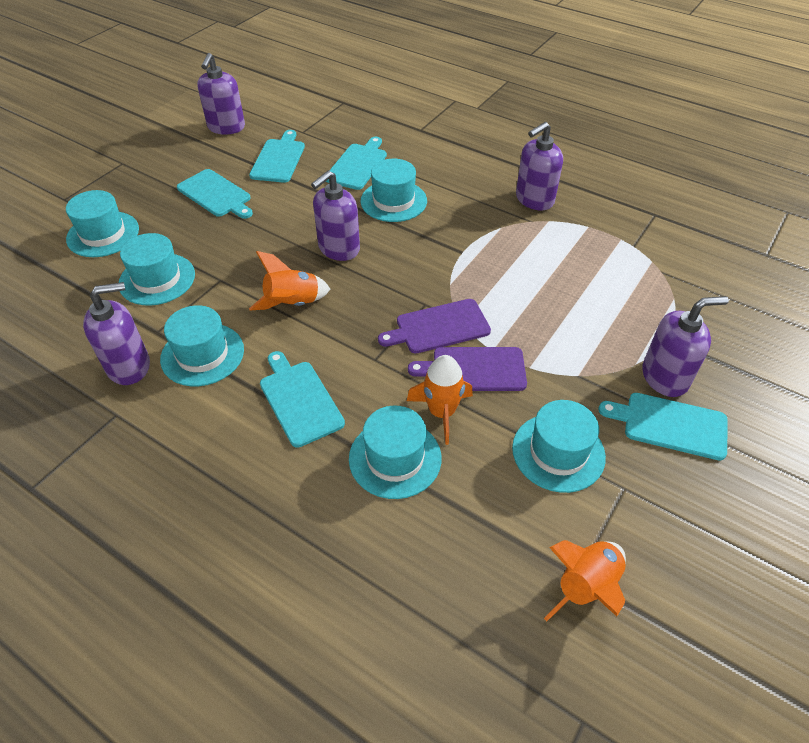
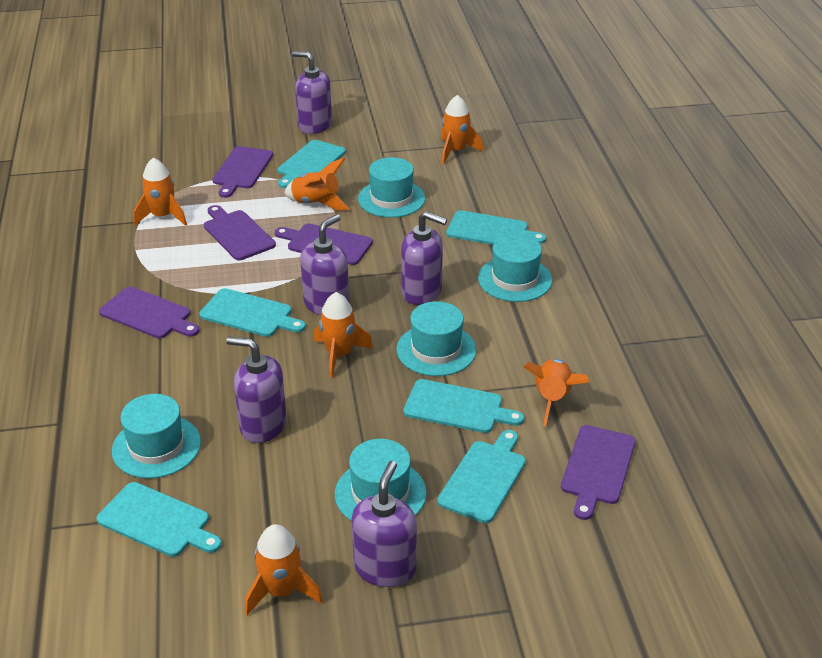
orange rocket: 3 -> 6
purple cutting board: 2 -> 5
turquoise cutting board: 5 -> 6
turquoise hat: 6 -> 5

